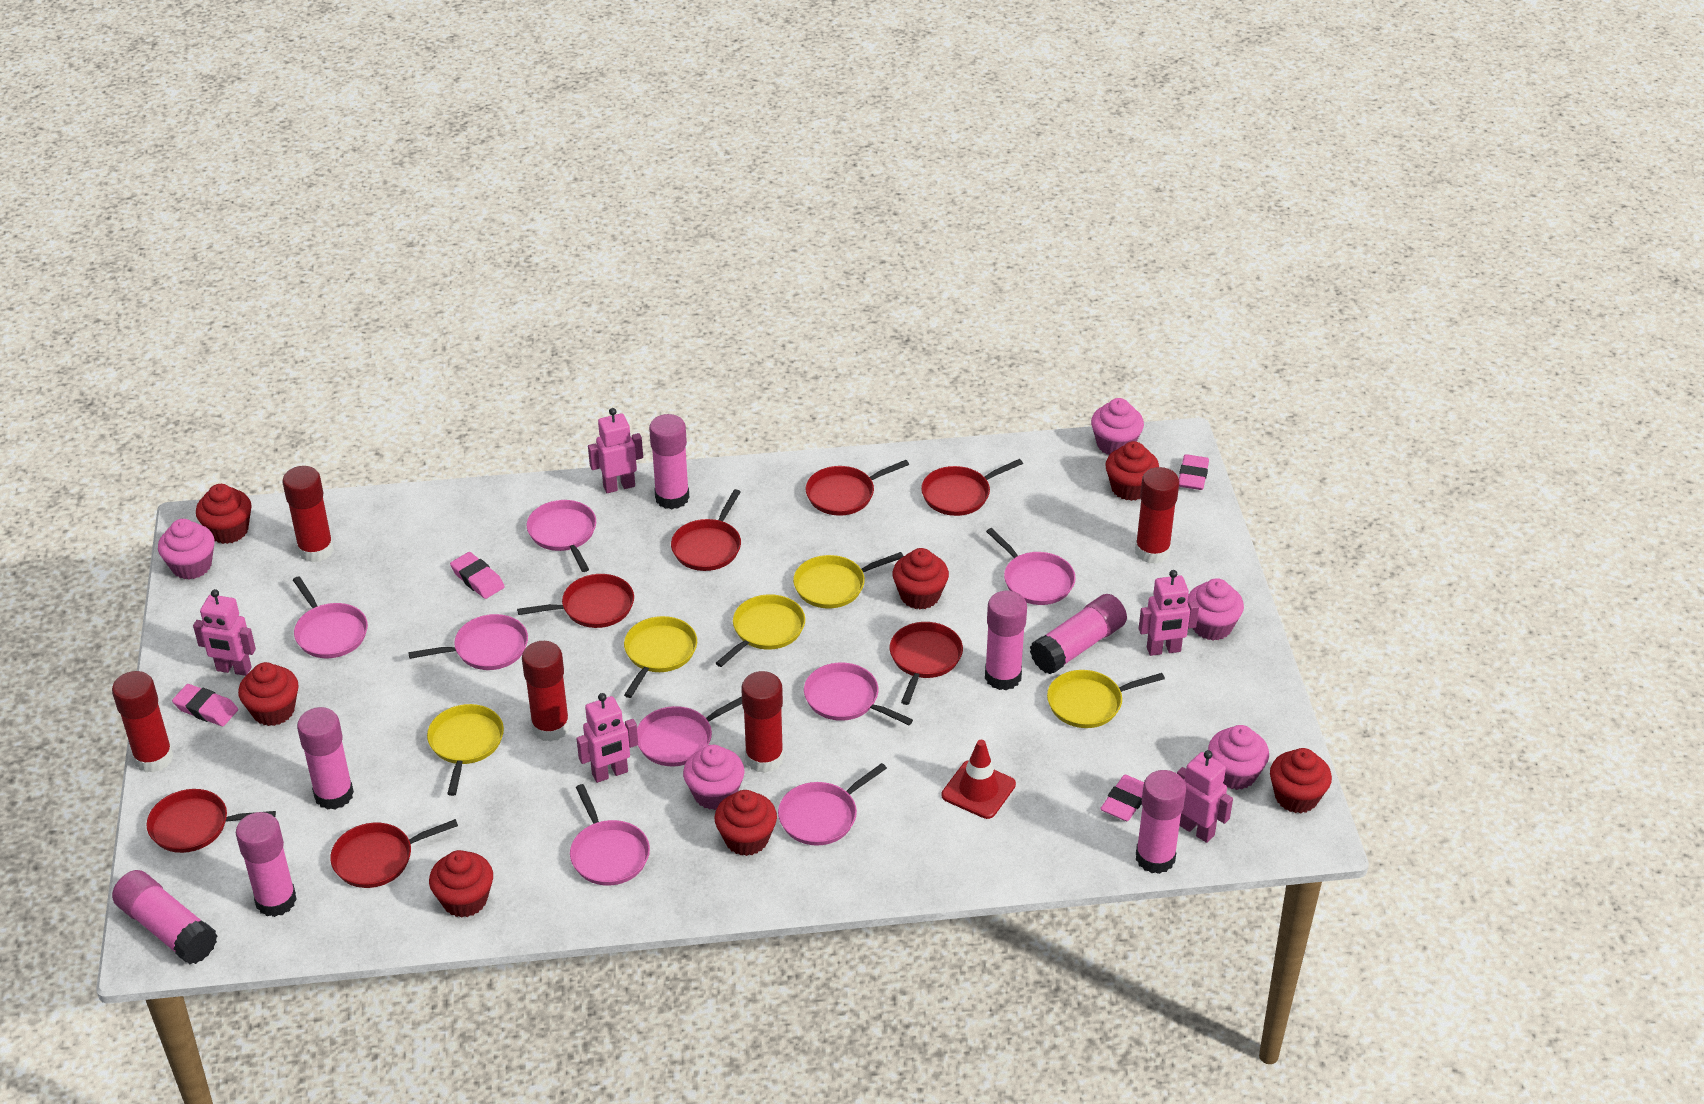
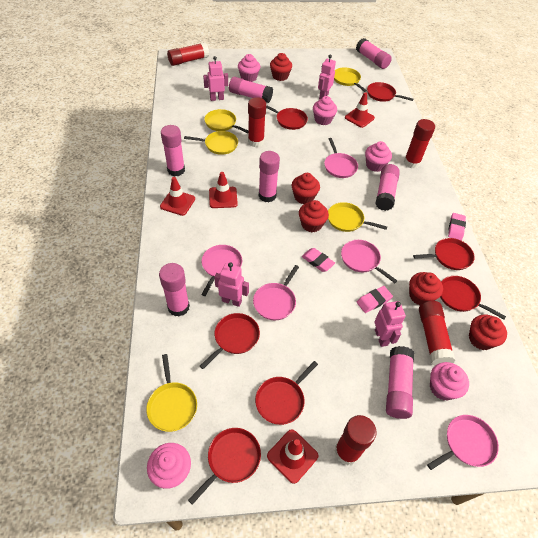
pink eraser: 4 -> 3
pink pan: 8 -> 5
pink robot: 5 -> 4
red cupcake: 7 -> 5
red traffic cone: 1 -> 4

